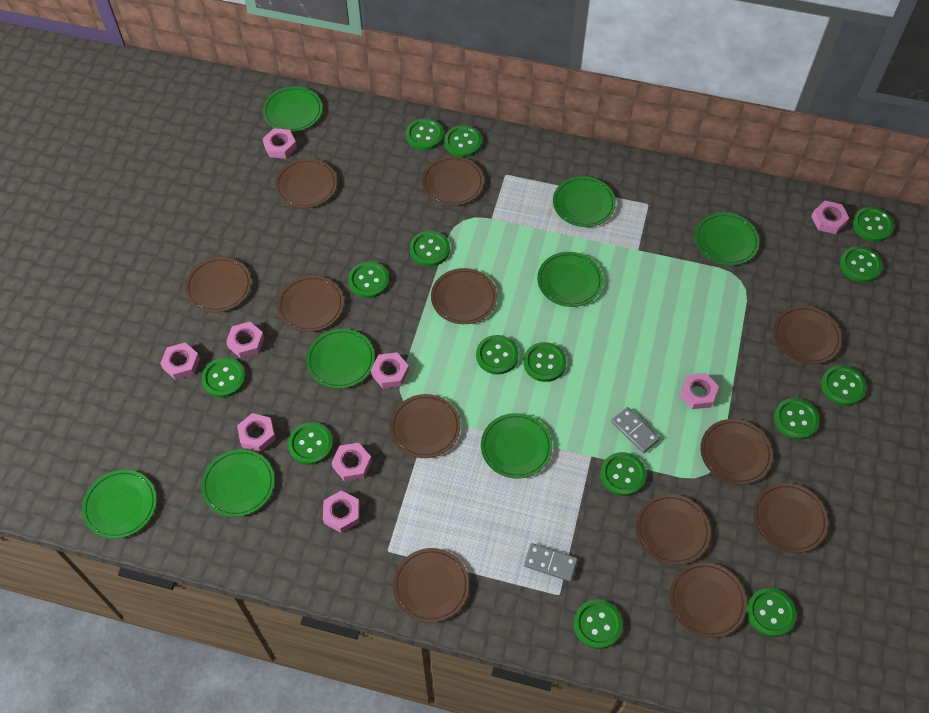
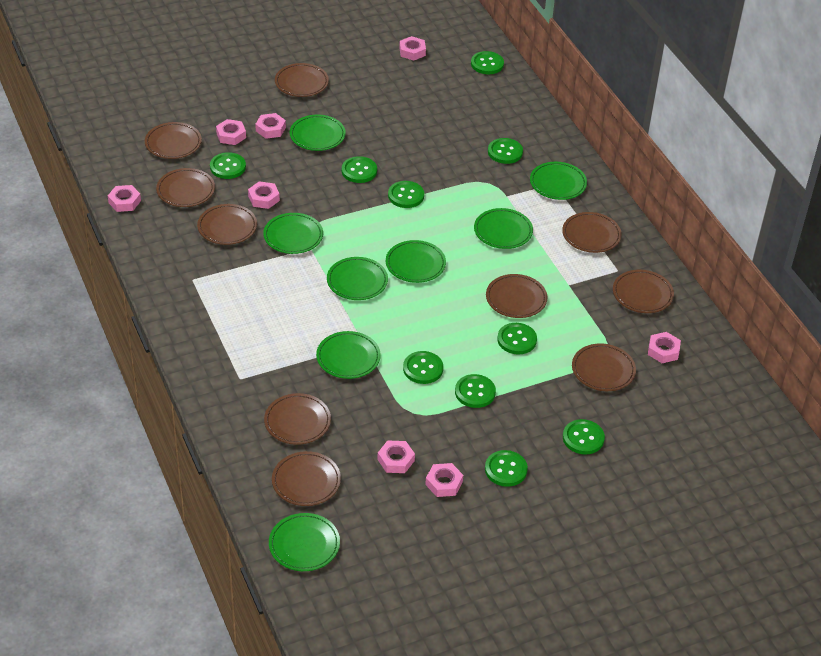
brown plate: 12 -> 10
green button: 15 -> 10
grey domino: 2 -> 0
pink nut: 9 -> 8

